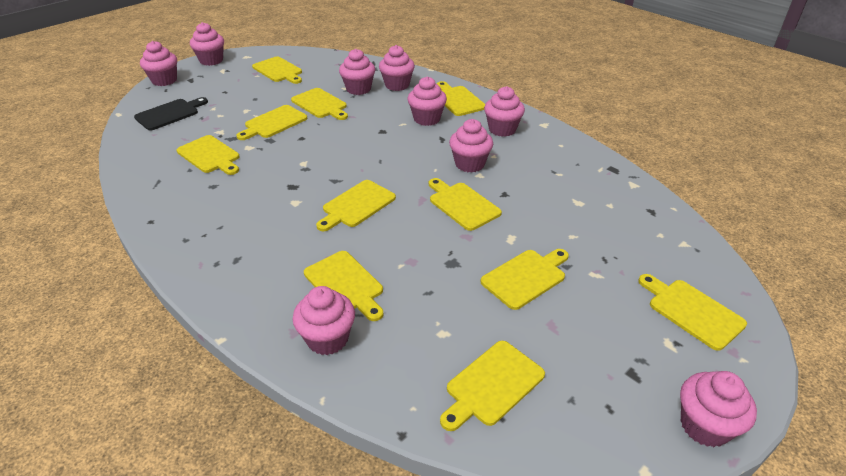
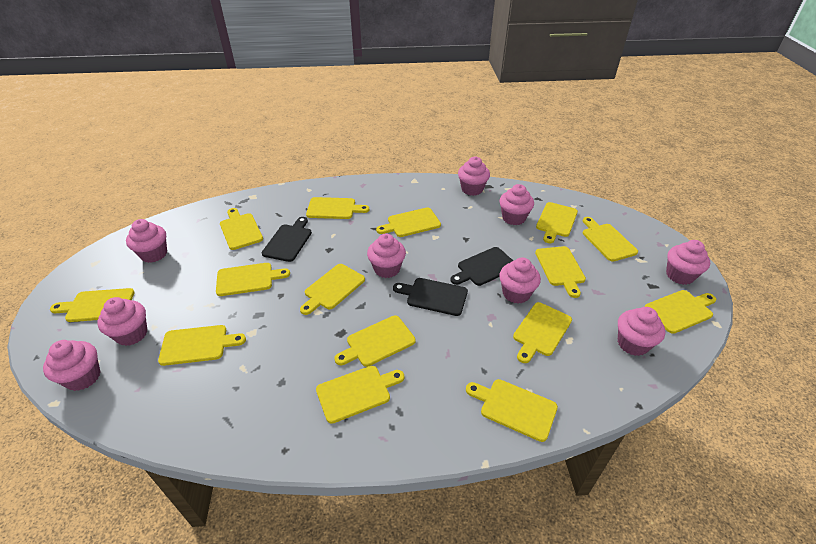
black cutting board: 1 -> 3
yellow cutting board: 11 -> 15

